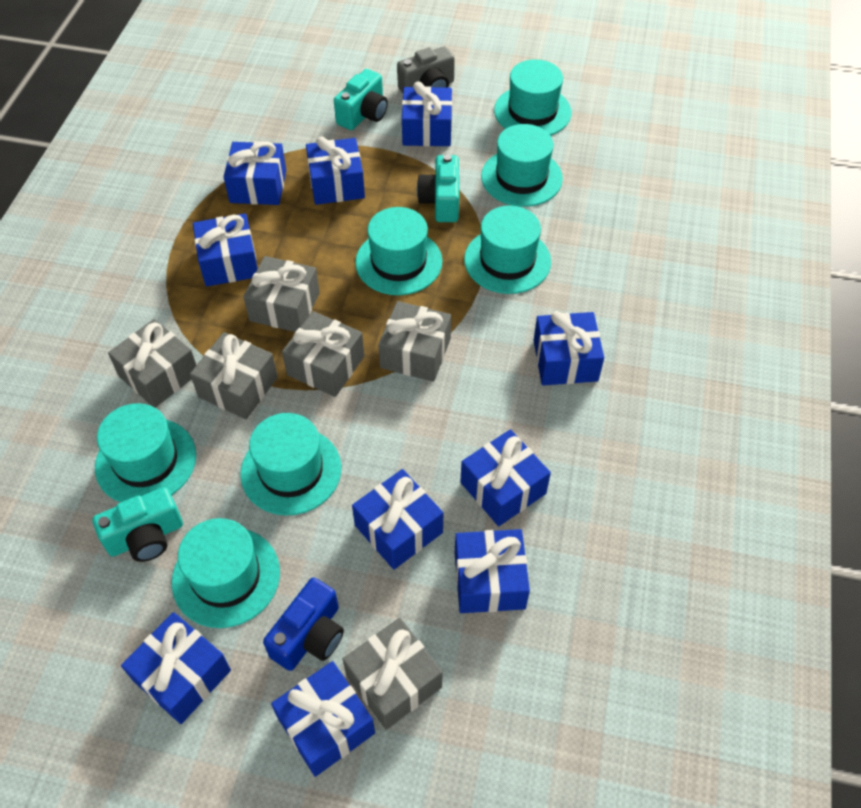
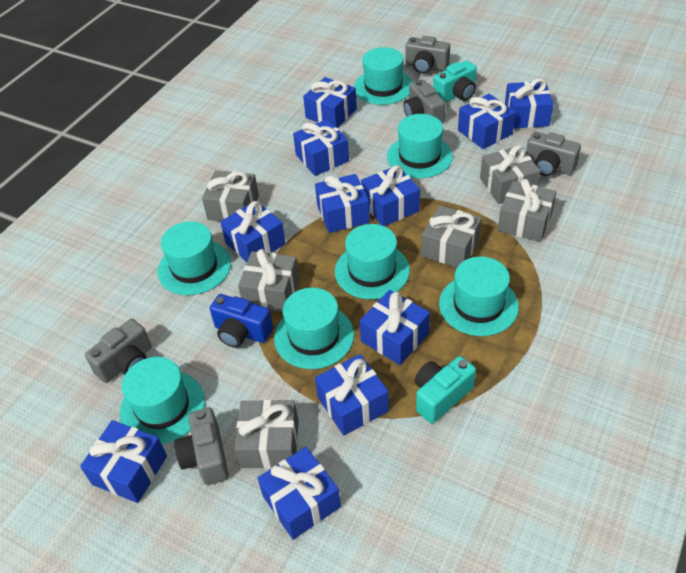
blue gift: 10 -> 11
grey camera: 1 -> 5
turquoise camera: 3 -> 2

